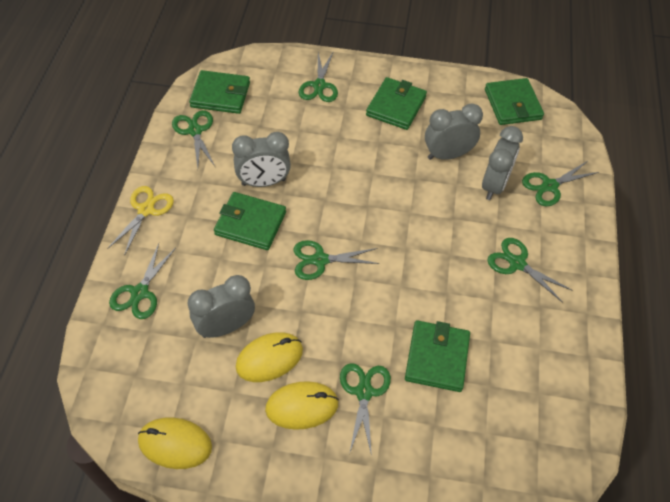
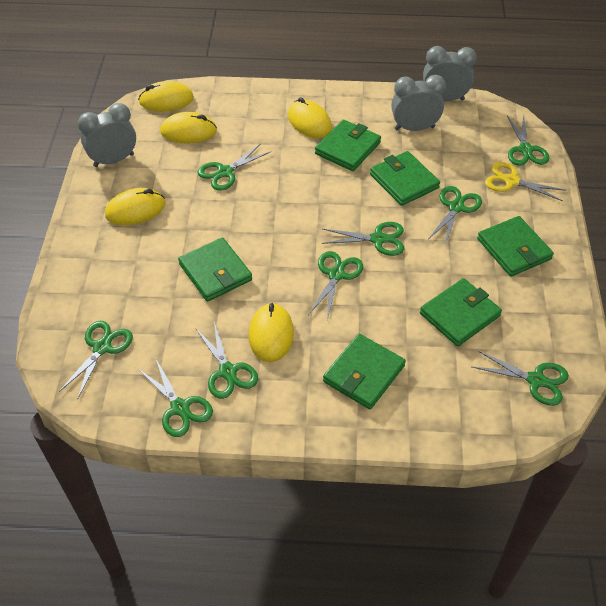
green scissors: 7 -> 9
green wallet: 5 -> 6
grey clock: 4 -> 3
yellow mouse: 3 -> 5

